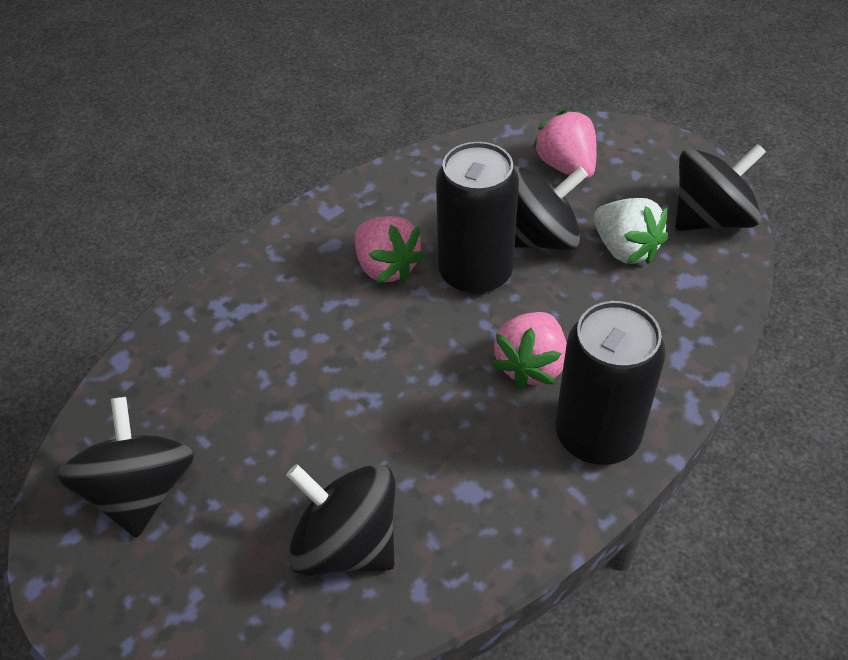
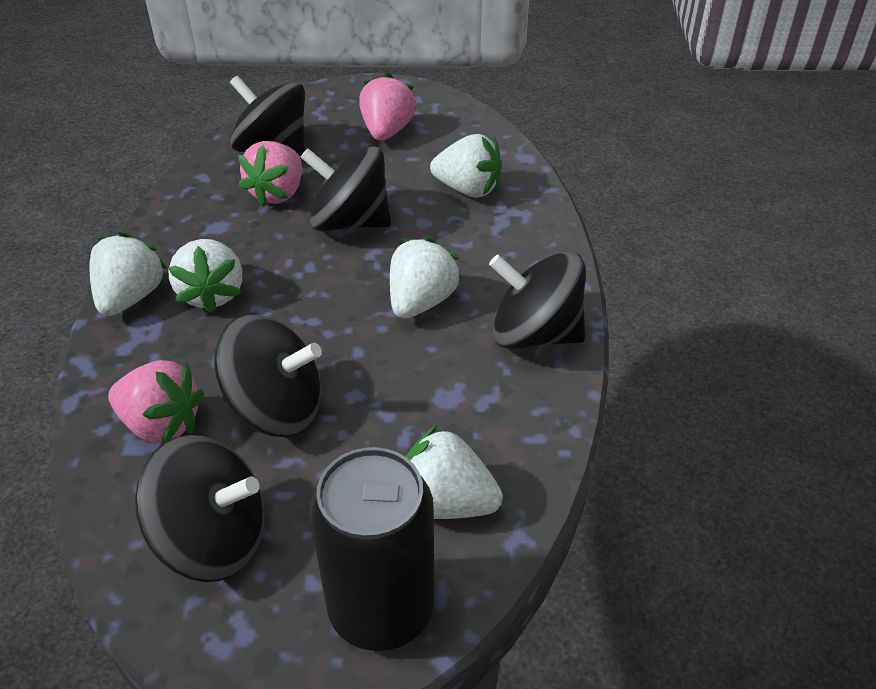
black can: 2 -> 1
black spinning top: 4 -> 5
white strawberry: 1 -> 5

